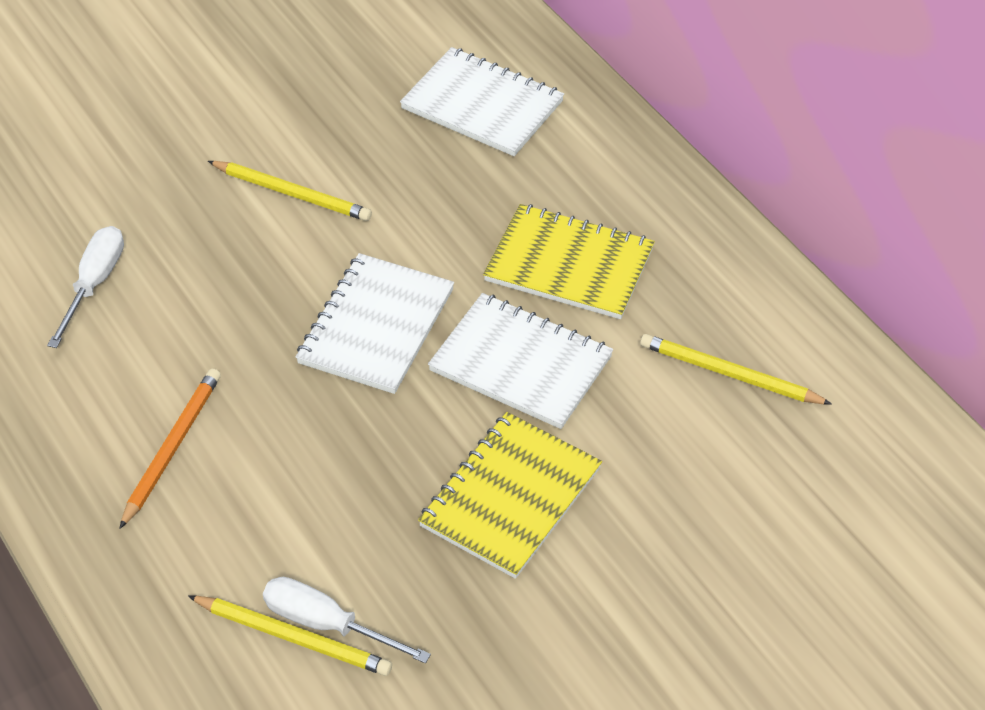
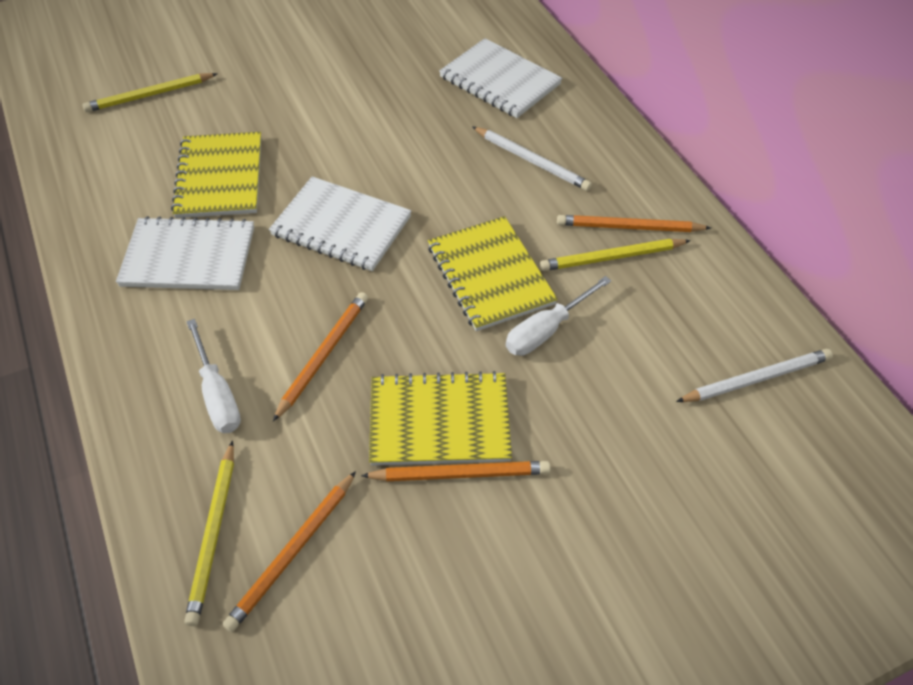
orange pencil: 1 -> 4
white pencil: 0 -> 2
yellow notebook: 2 -> 3

